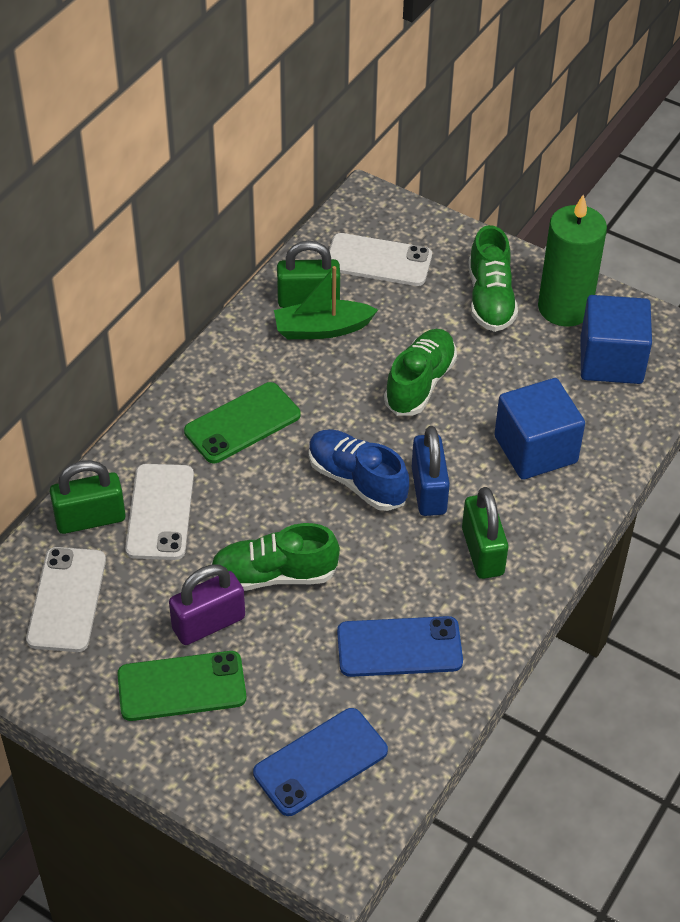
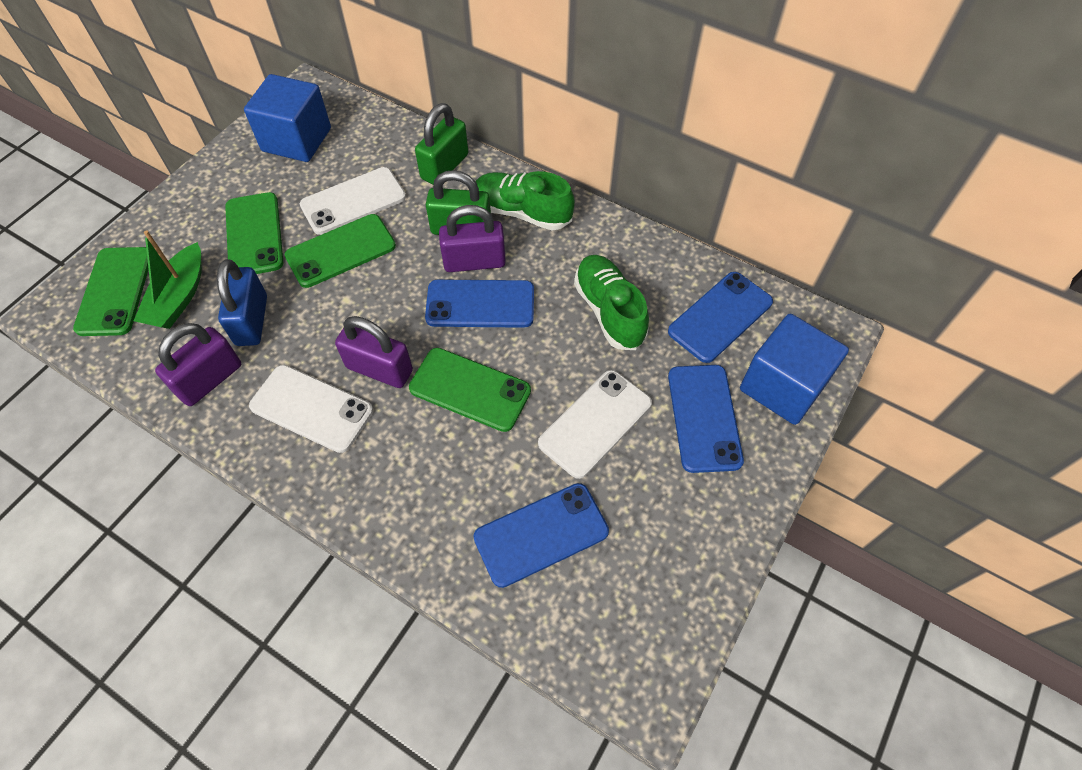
blue phone: 2 -> 4
blue shoe: 1 -> 0
green candle: 1 -> 0
green padlock: 3 -> 2
green phone: 2 -> 4
green shoe: 3 -> 2
purple padlock: 1 -> 3

